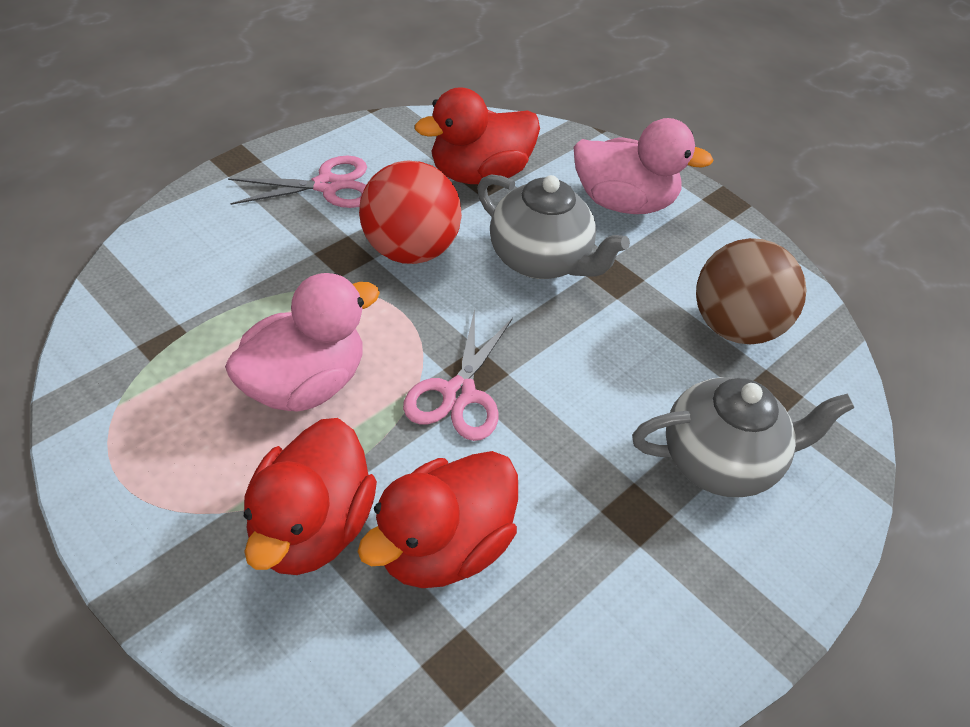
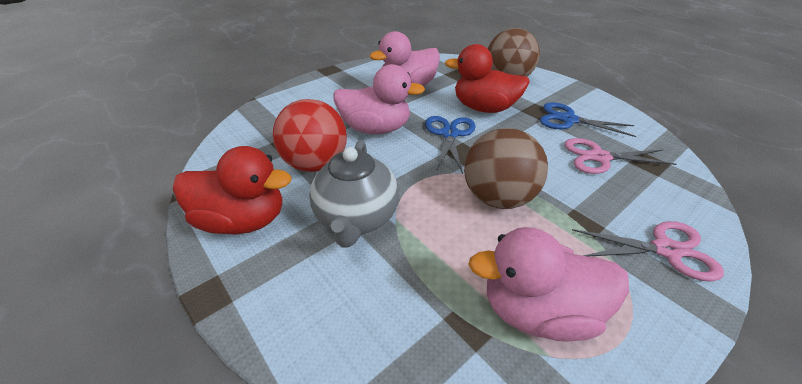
blue scissors: 0 -> 2
brown ball: 1 -> 2
grey teapot: 2 -> 1
pink duck: 2 -> 3
red duck: 3 -> 2

